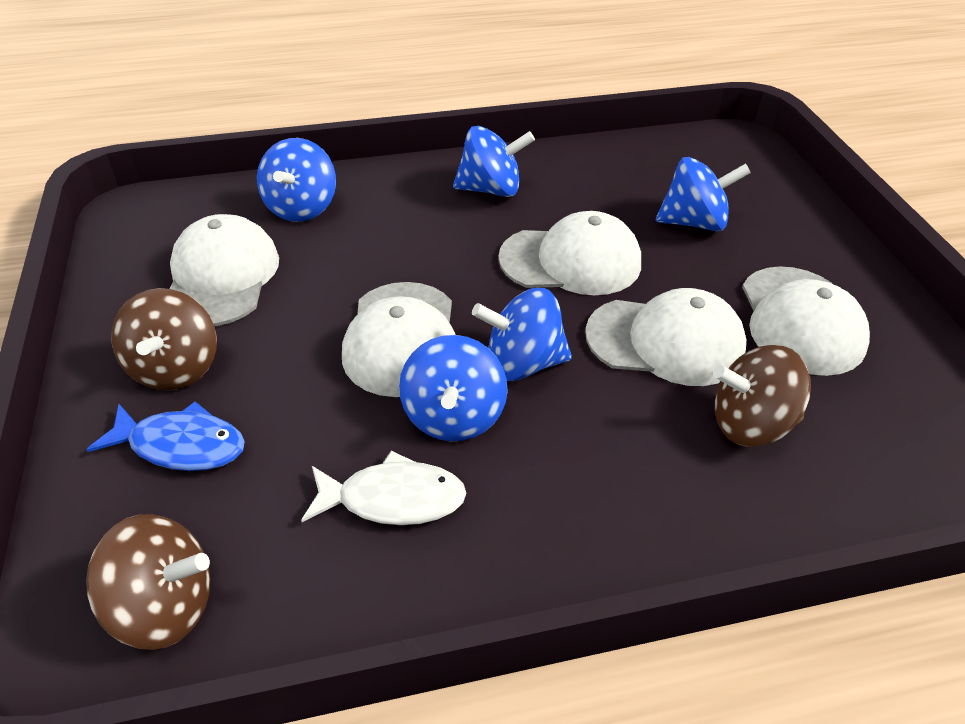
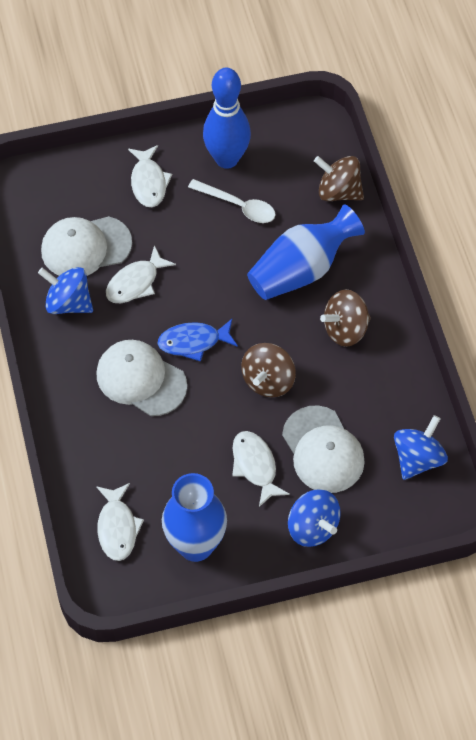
blue bowling pin: 0 -> 1
blue spinning top: 5 -> 3
blue vase: 0 -> 2
white cap: 5 -> 3
white fish: 1 -> 4
white spoon: 0 -> 1

